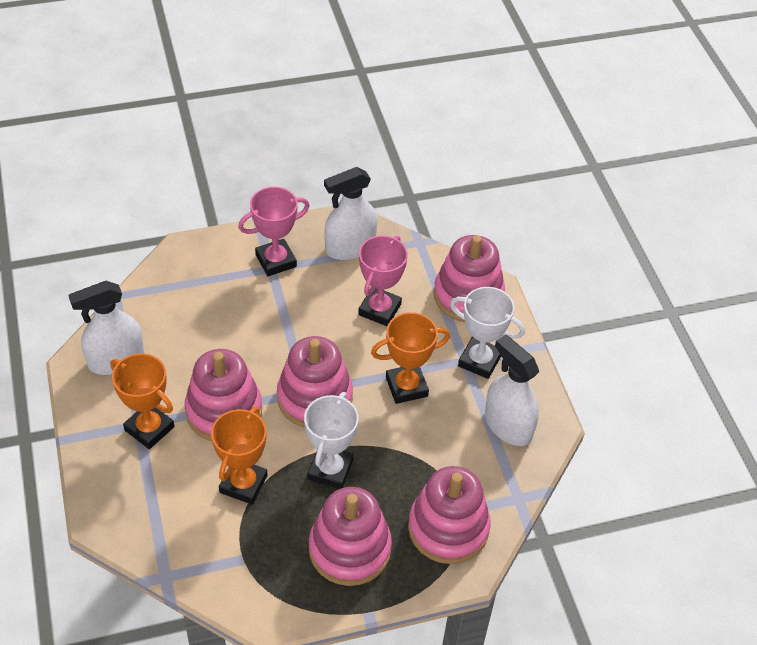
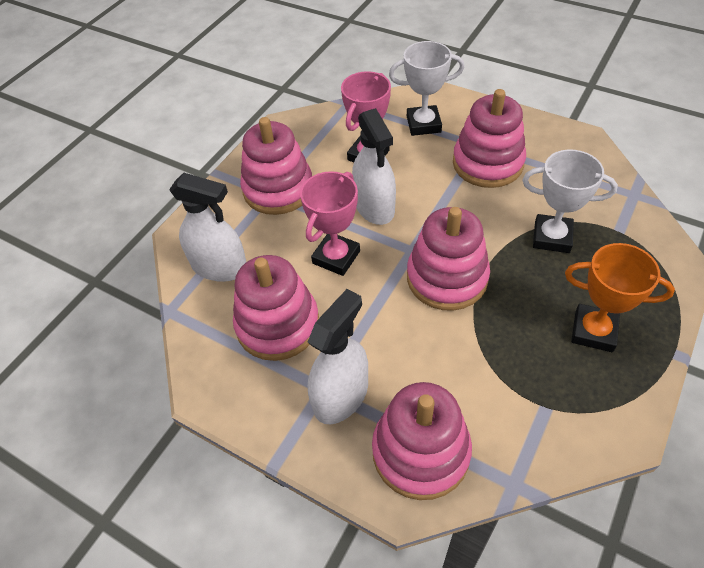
orange trophy: 3 -> 1

